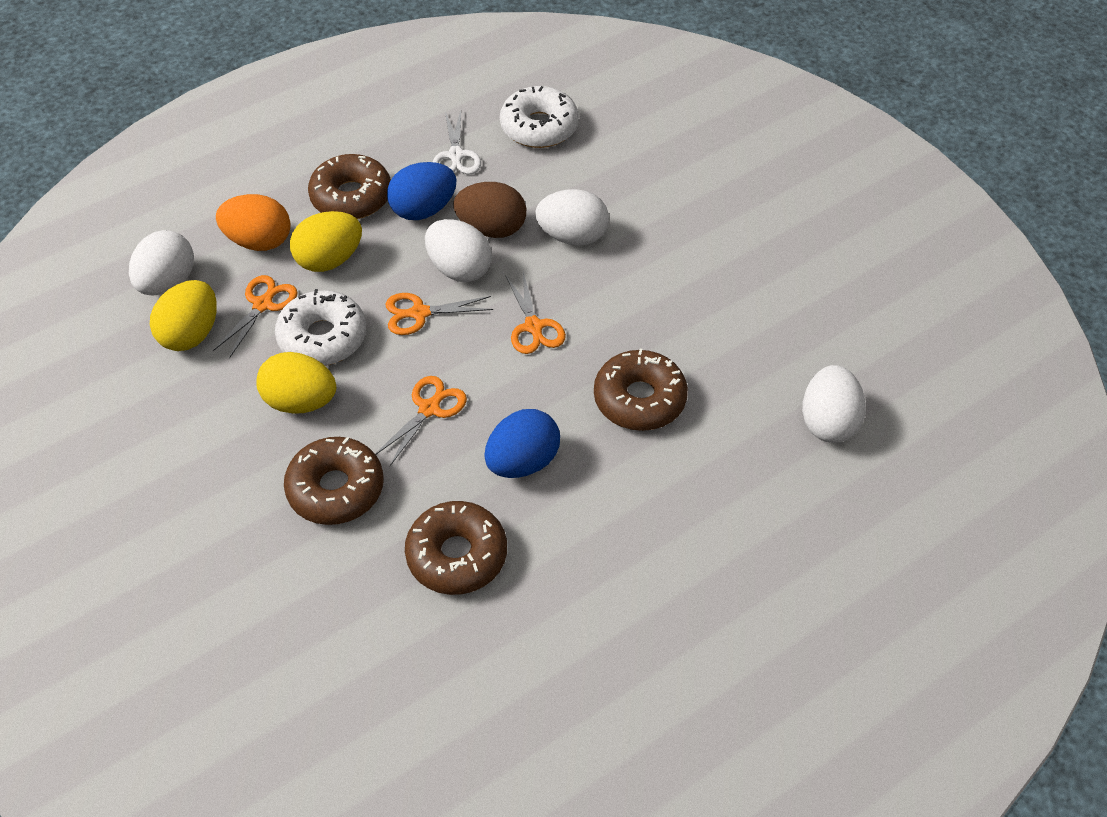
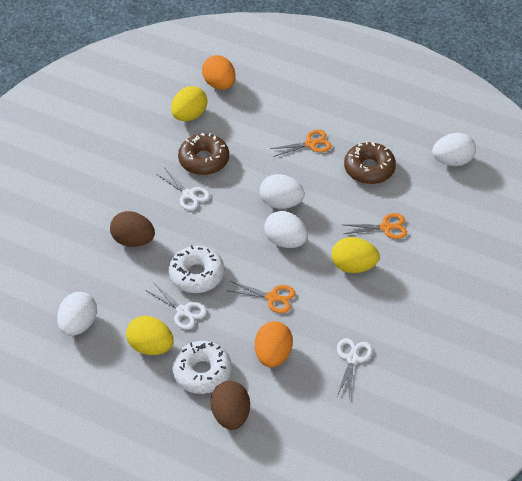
blue egg: 2 -> 0
brown donut: 4 -> 2
brown egg: 1 -> 2
orange egg: 1 -> 2
orange scissors: 4 -> 3
white scissors: 1 -> 3

